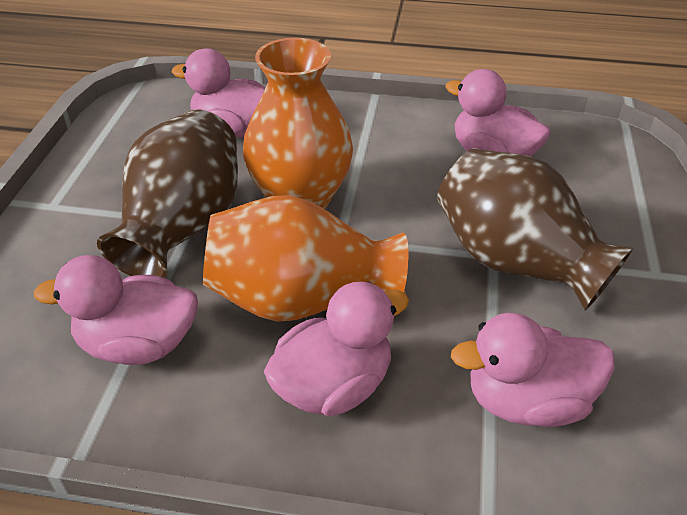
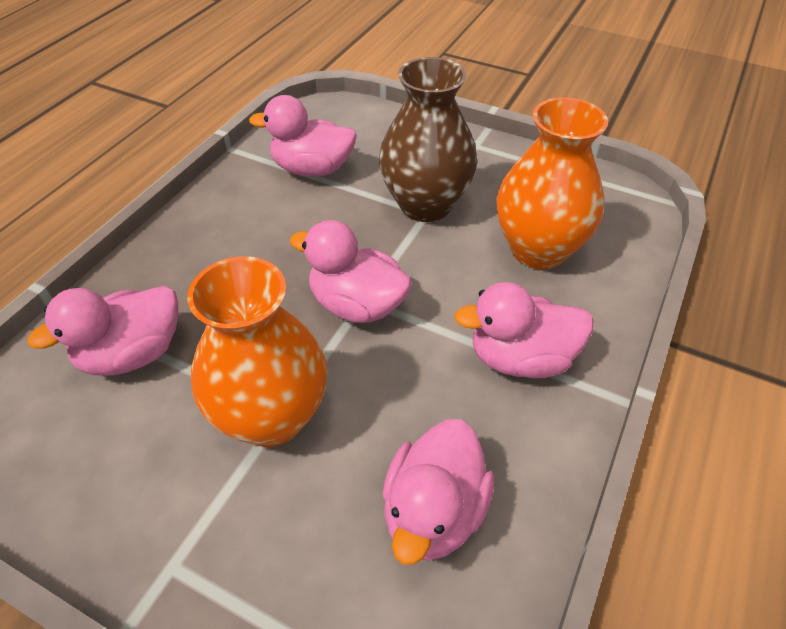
brown vase: 2 -> 1

